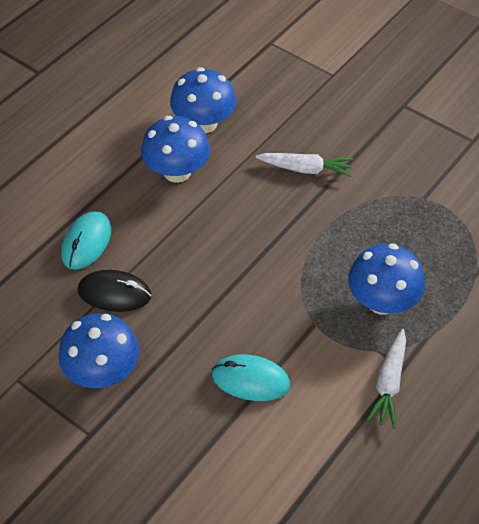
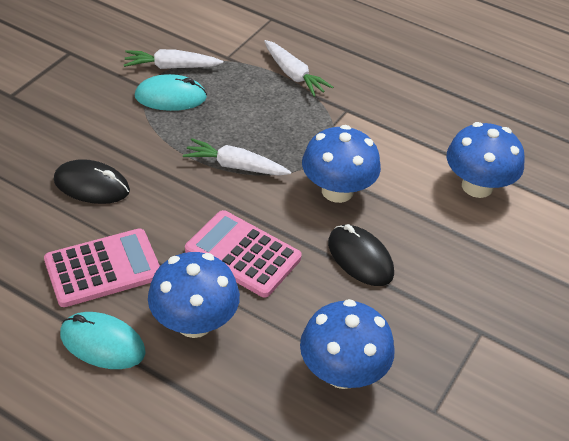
black mouse: 1 -> 2
pink calculator: 0 -> 2
white carrot: 2 -> 3

